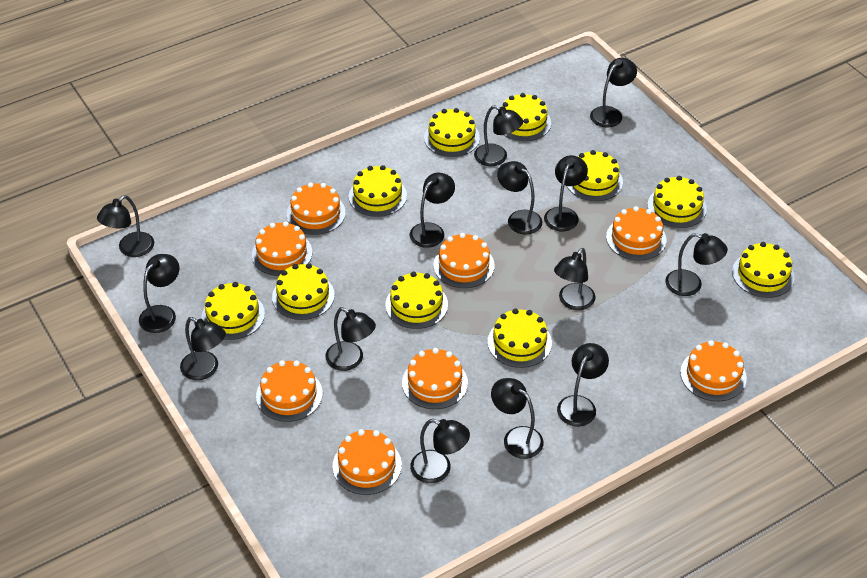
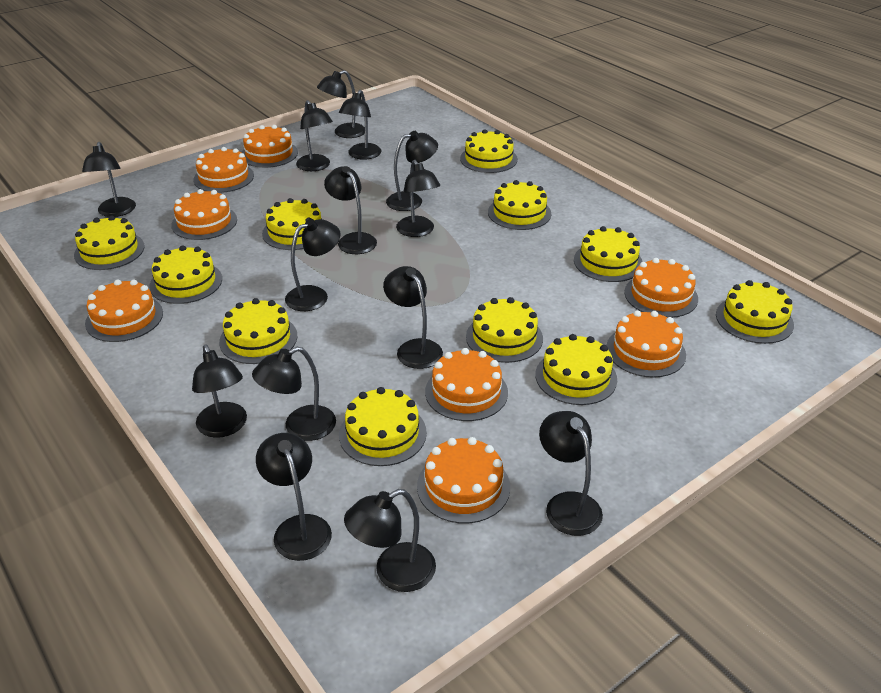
yellow cake: 10 -> 11

